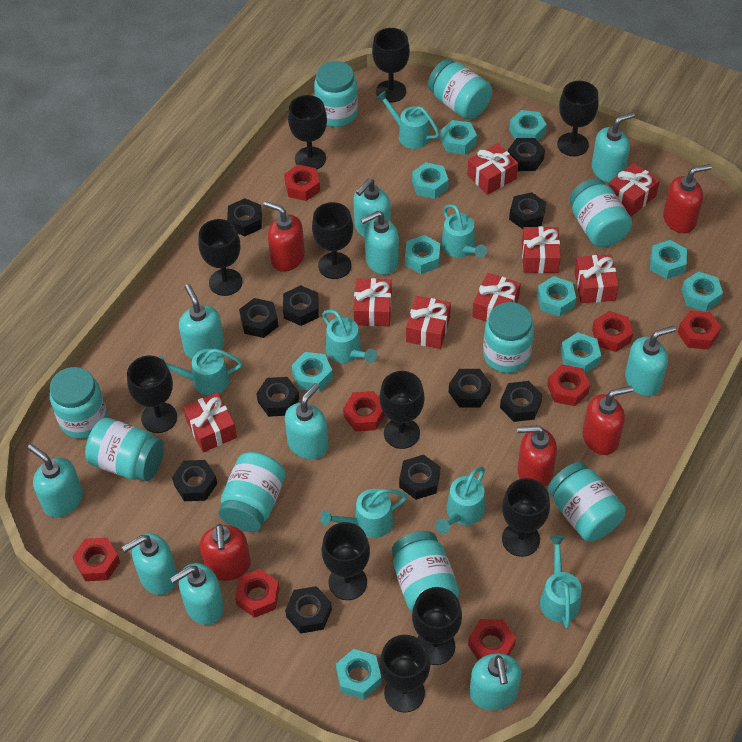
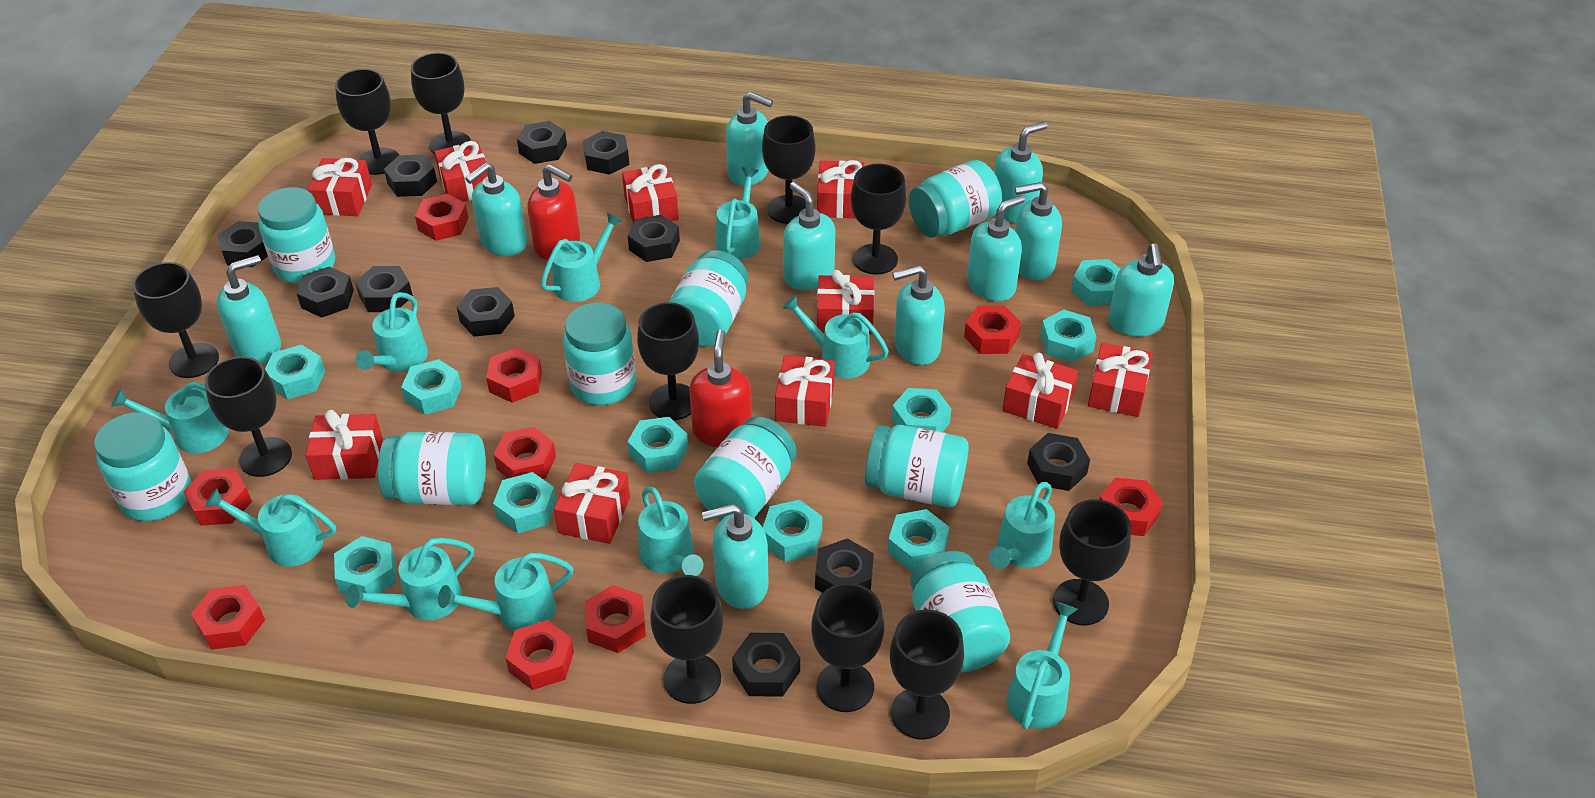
red gift: 8 -> 10
red nut: 8 -> 9
red soap dispenser: 5 -> 2
turquoise watering can: 7 -> 11

